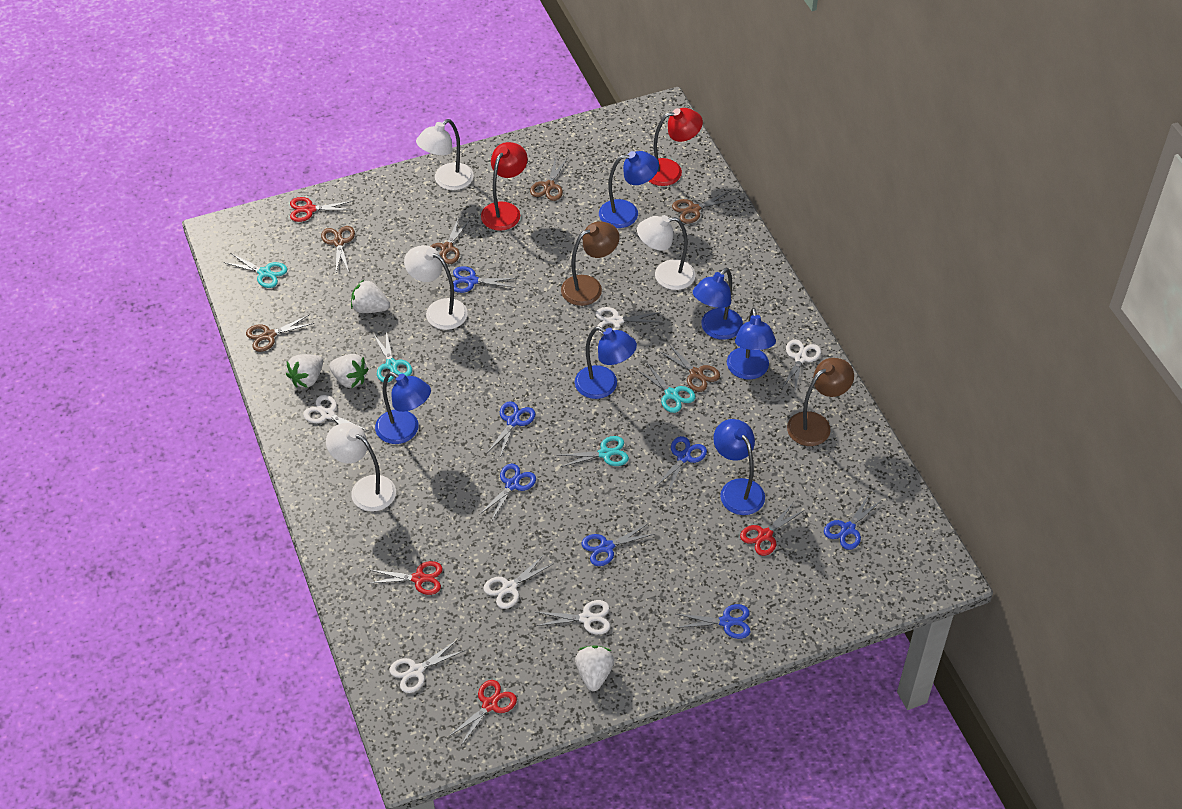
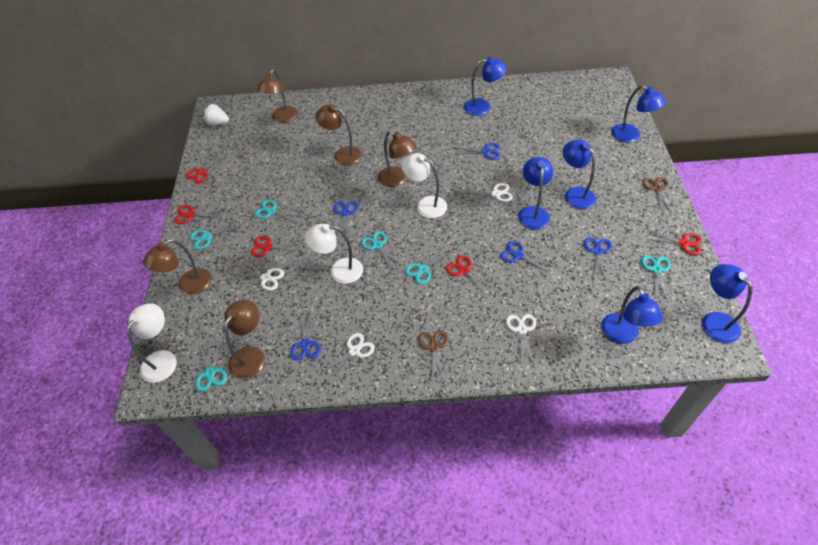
blue scissors: 7 -> 5
brown lamp: 2 -> 5
brown scissors: 6 -> 2
red lamp: 2 -> 0
red scissors: 4 -> 5
turquoise scissors: 4 -> 6
white lamp: 4 -> 3
white scissors: 6 -> 4
white strawberry: 4 -> 1

